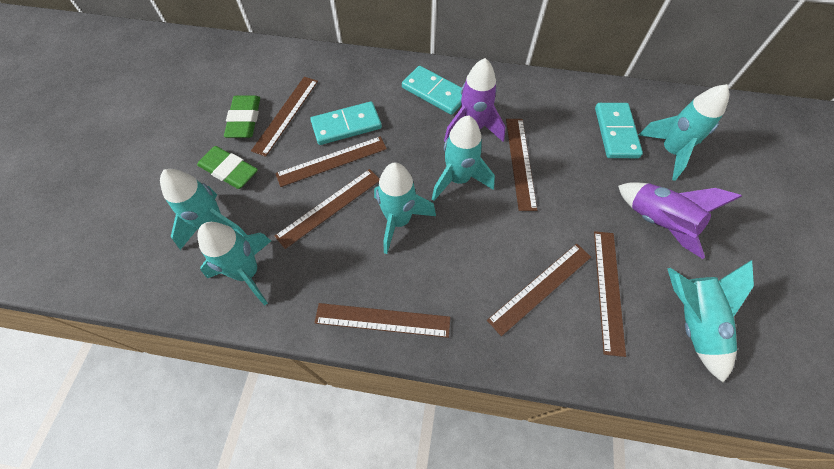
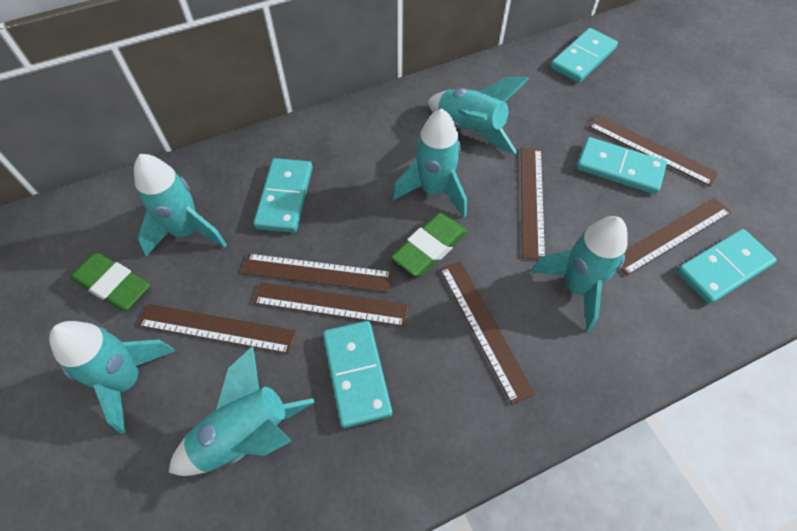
purple rocket: 2 -> 0
turquoise domino: 3 -> 5

